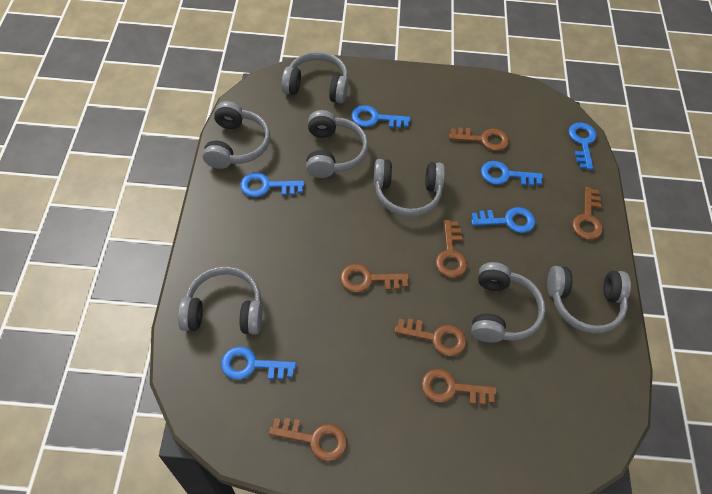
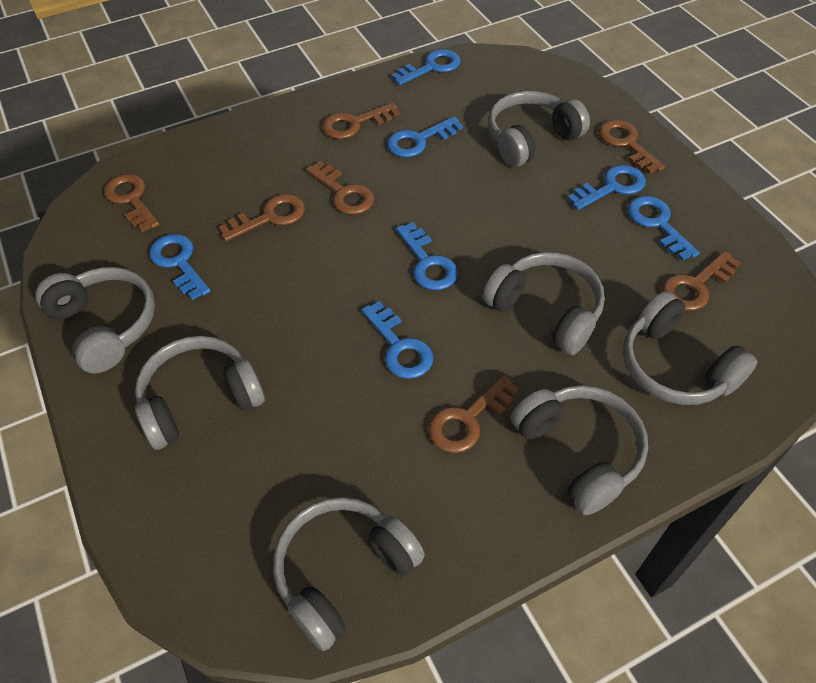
blue key: 6 -> 7

